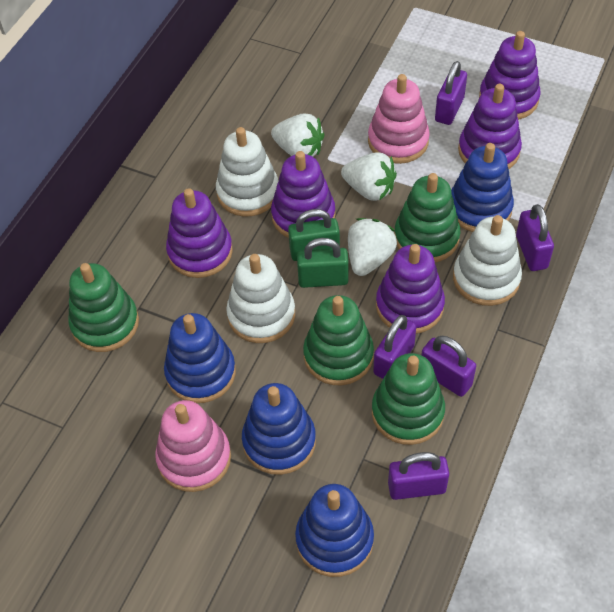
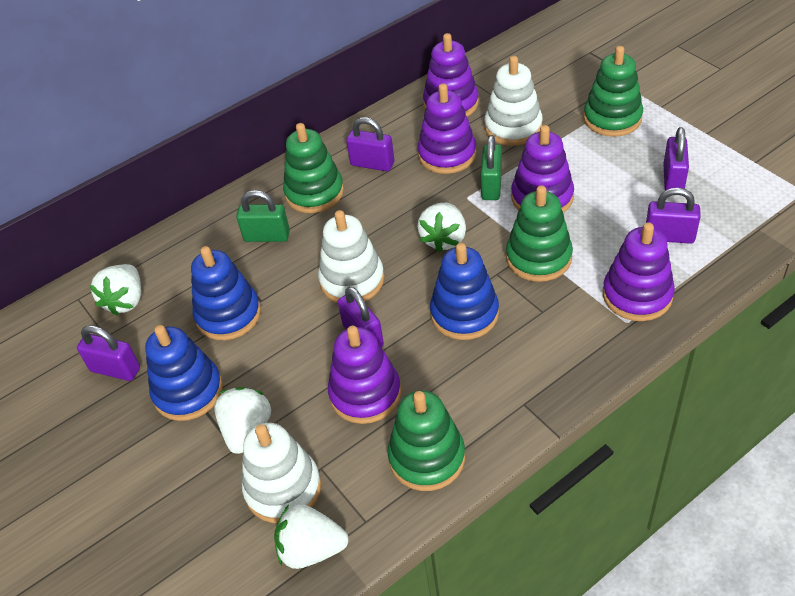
blue stacking toy: 4 -> 3
pink stacking toy: 2 -> 0
white strawberry: 3 -> 4

